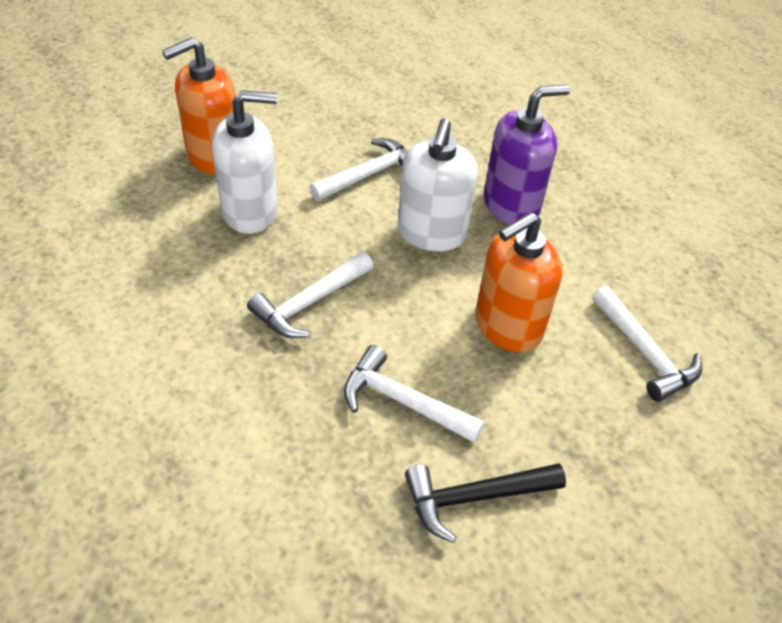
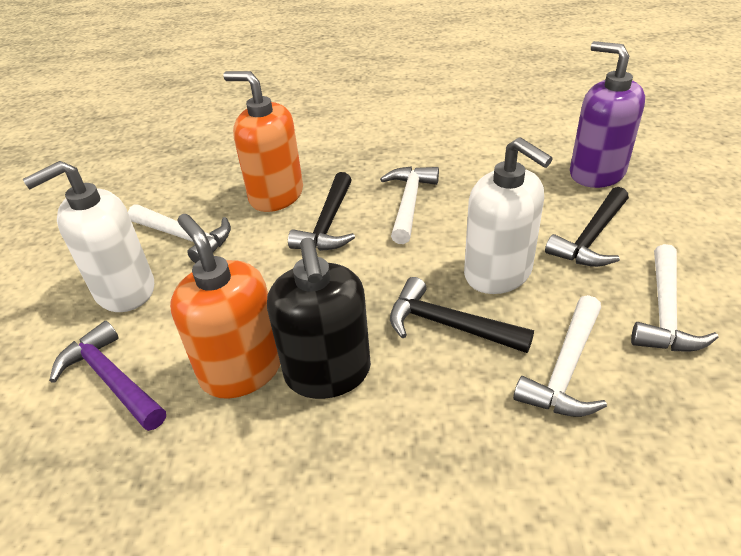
black hammer: 1 -> 3
black soap dispenser: 0 -> 1
purple hammer: 0 -> 1

